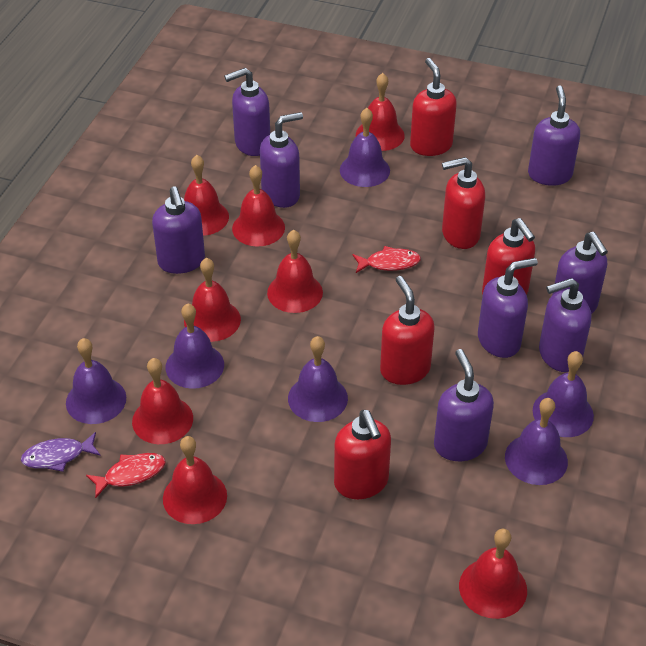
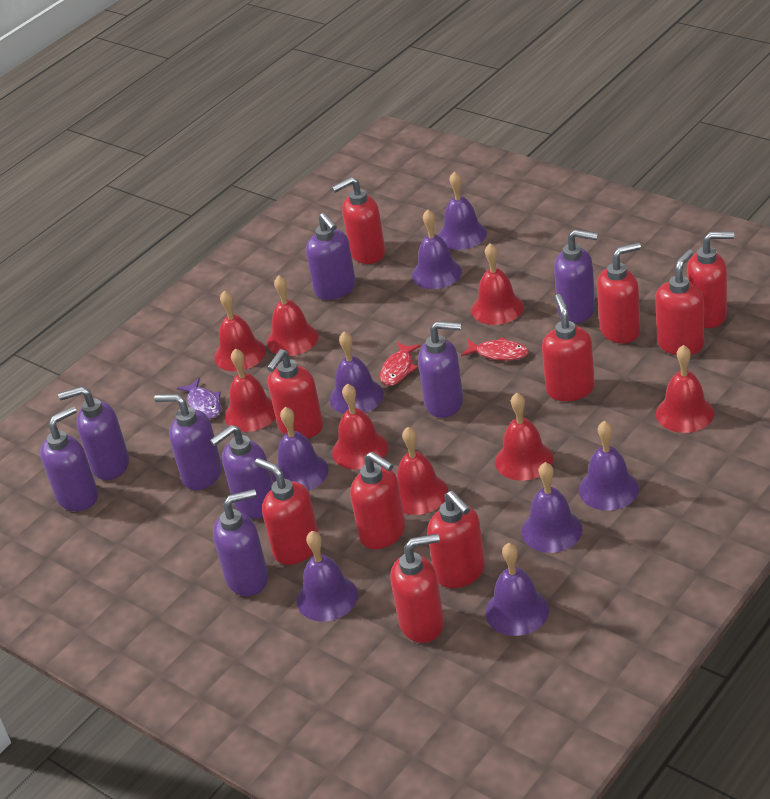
purple bell: 6 -> 8
red soap dispenser: 5 -> 10

